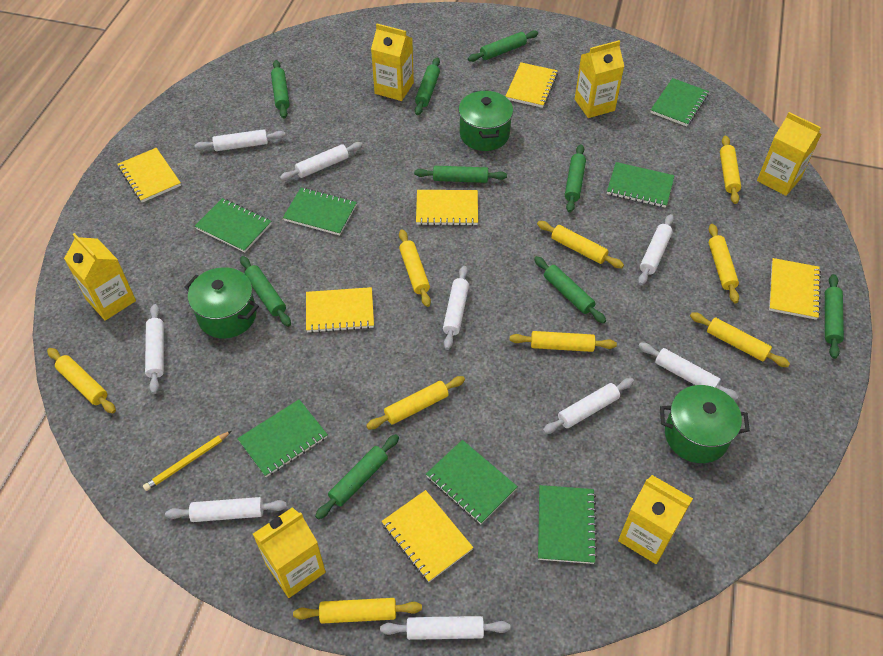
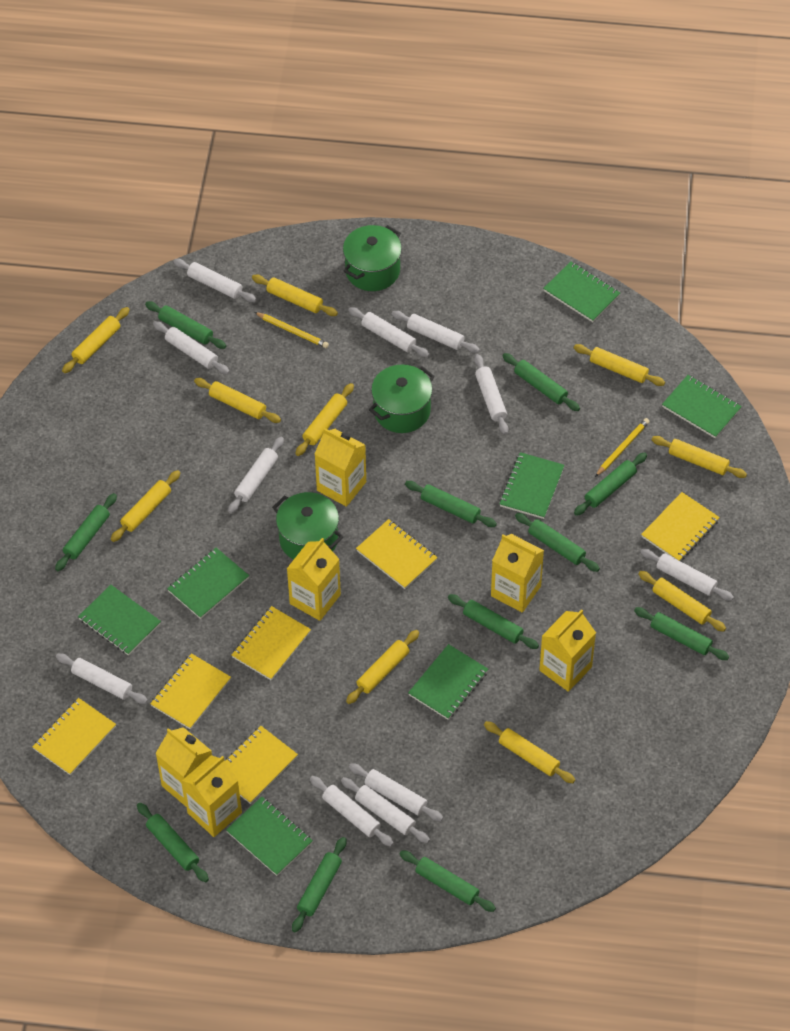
green rolling pin: 9 -> 11
white rolling pin: 9 -> 11
yellow pencil: 1 -> 2
yellow rolling pin: 9 -> 10

